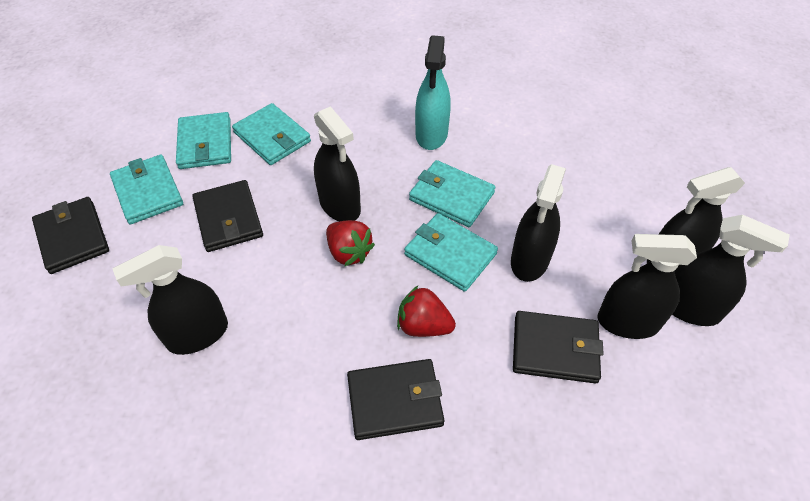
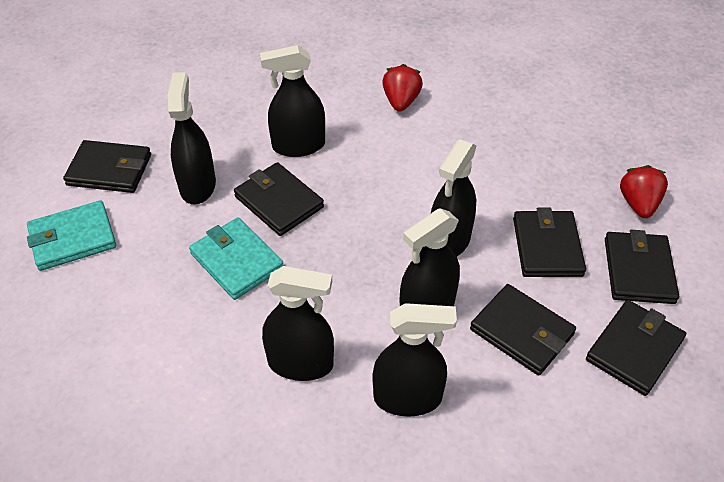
black wallet: 4 -> 6
turquoise spray bottle: 1 -> 0
turquoise wallet: 5 -> 2

